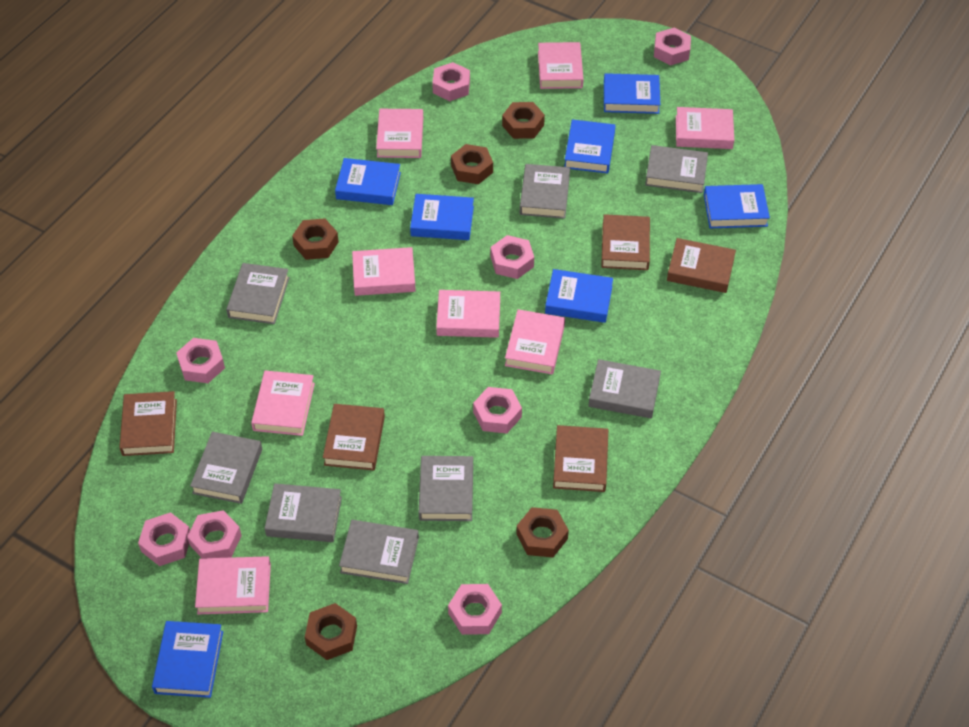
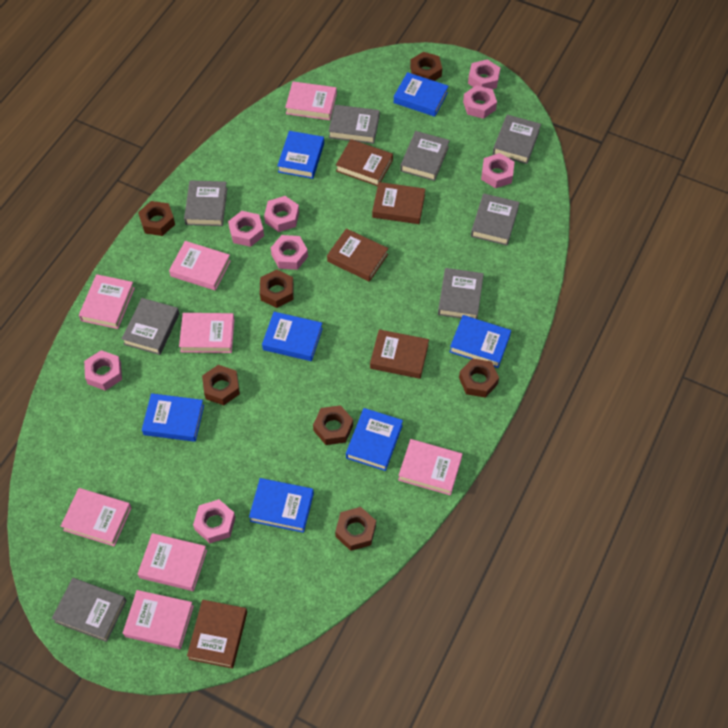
brown nut: 5 -> 7

